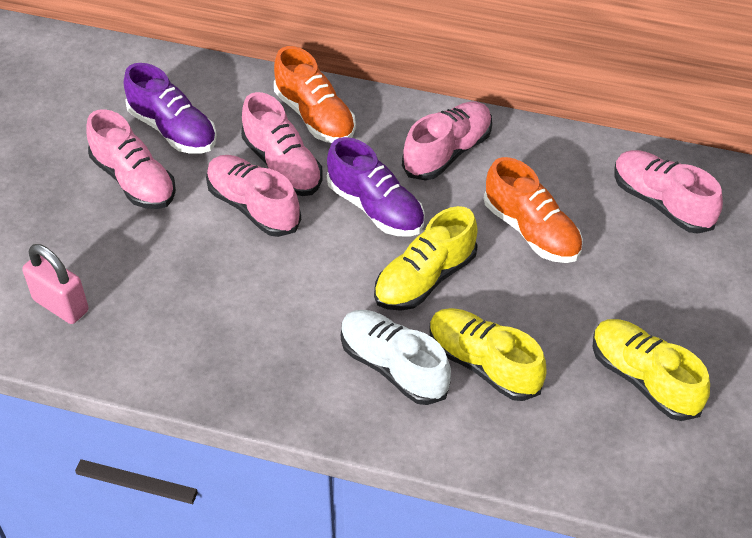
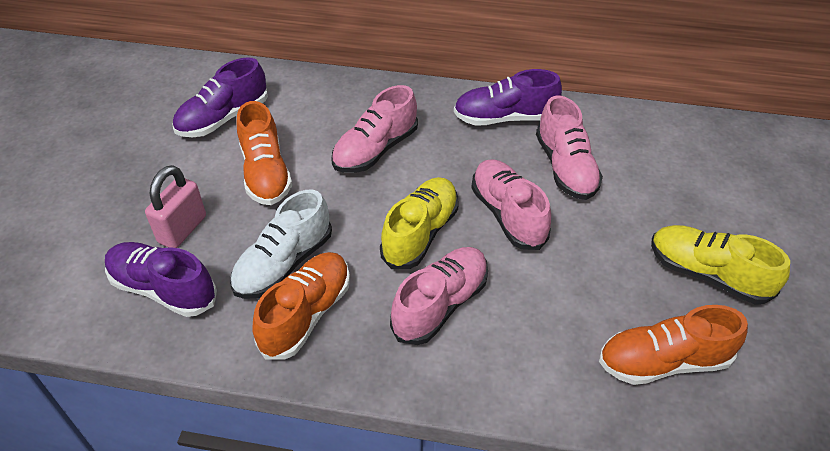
orange shoe: 2 -> 3
pink shoe: 5 -> 4
purple shoe: 2 -> 3
yellow shoe: 3 -> 2

